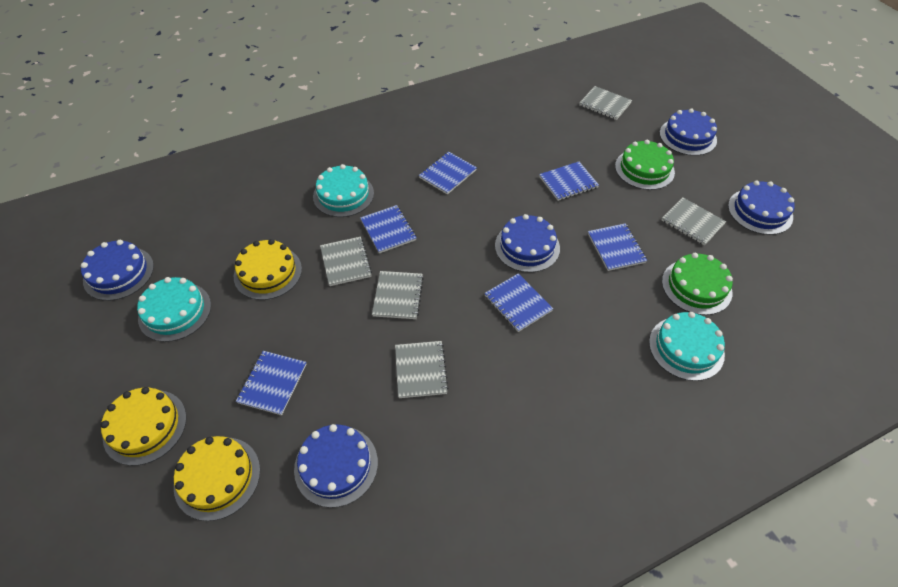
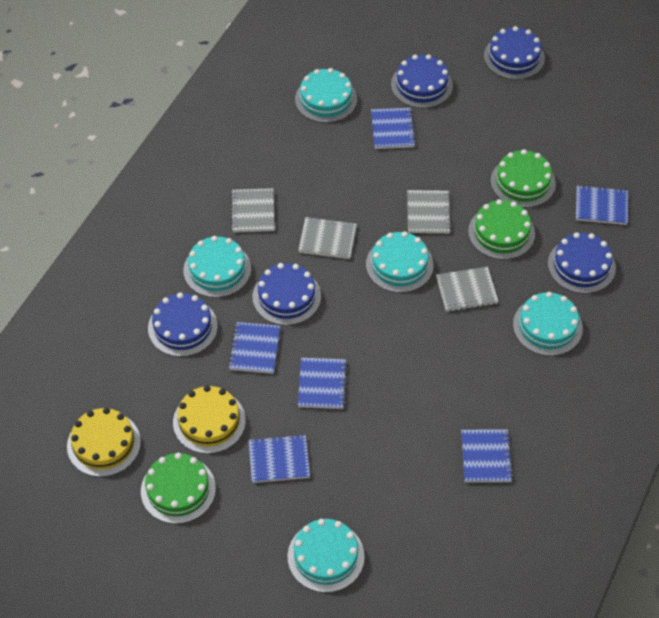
green cake: 2 -> 3
grey notebook: 5 -> 4
turquoise cake: 3 -> 5
yellow cake: 3 -> 2

